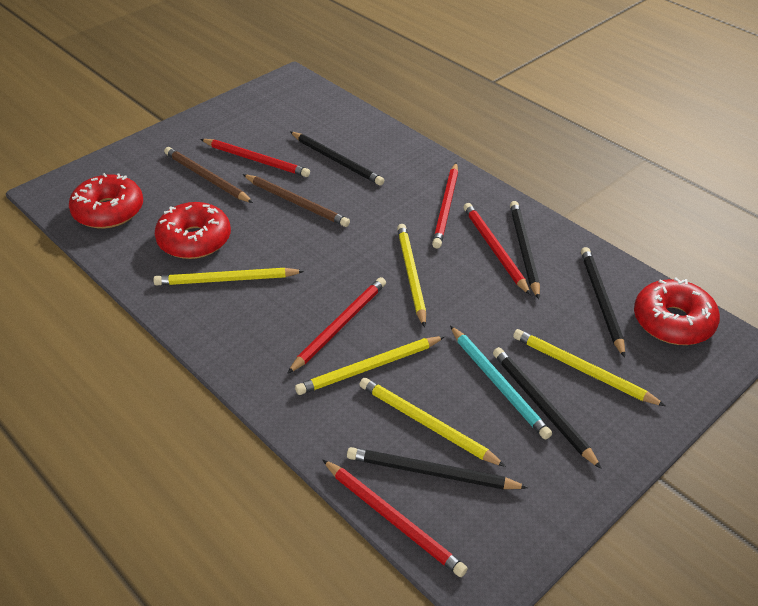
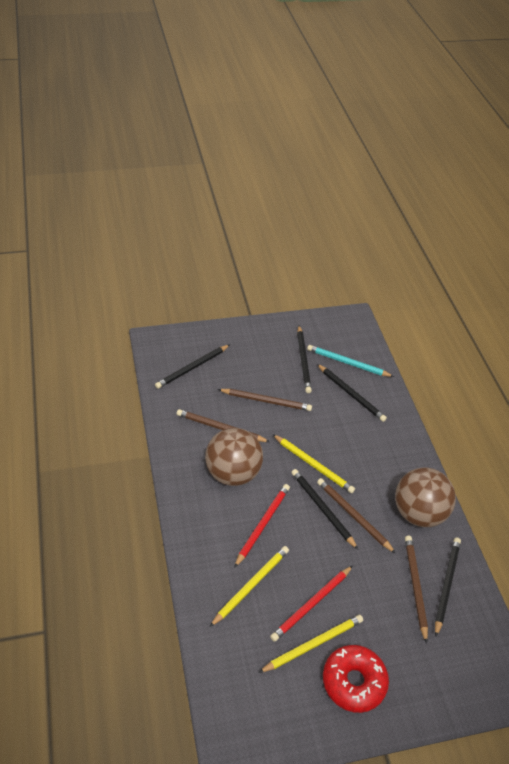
brown ball: 0 -> 2
brown pencil: 2 -> 4
red donut: 3 -> 1
red pencil: 5 -> 2
yellow pencil: 5 -> 3

